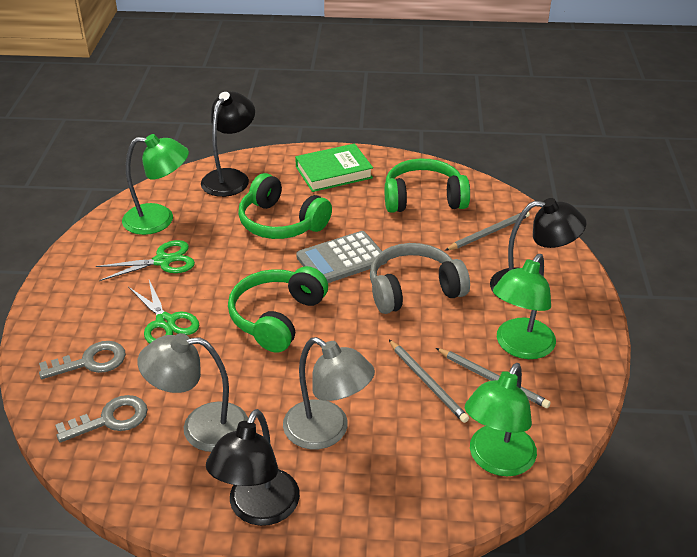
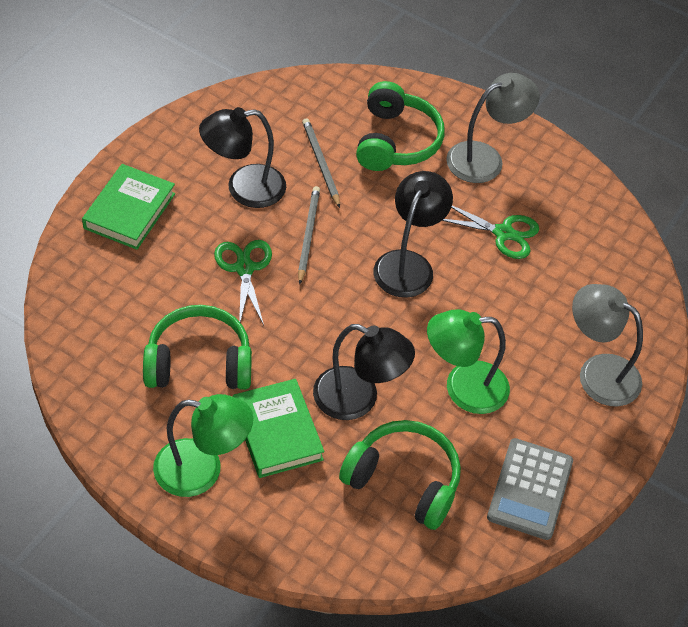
green book: 1 -> 2
green lamp: 3 -> 2
grey headphones: 1 -> 0
grey key: 2 -> 0
grey pencil: 3 -> 2

